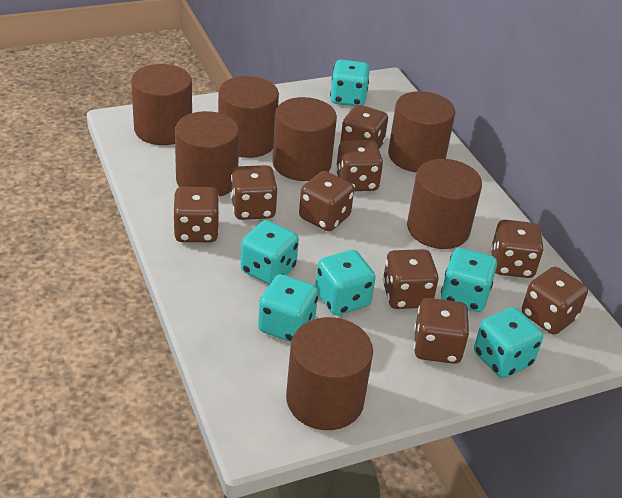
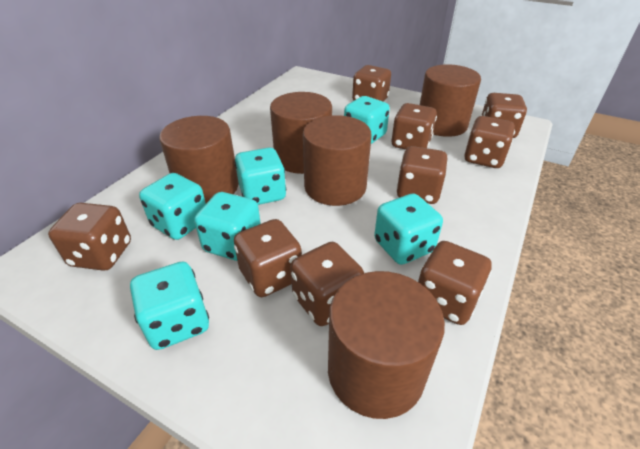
brown cylinder: 7 -> 5

